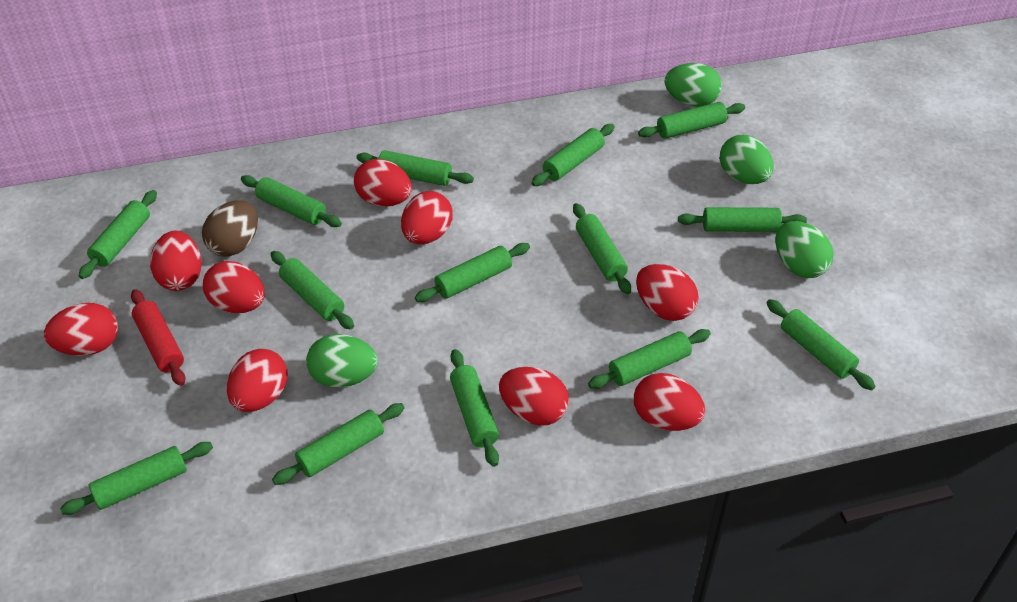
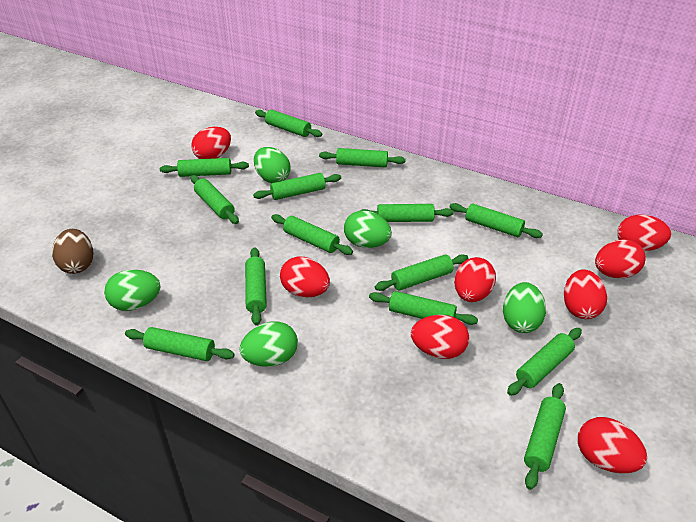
green egg: 4 -> 5
red egg: 9 -> 8
red rolling pin: 1 -> 0

